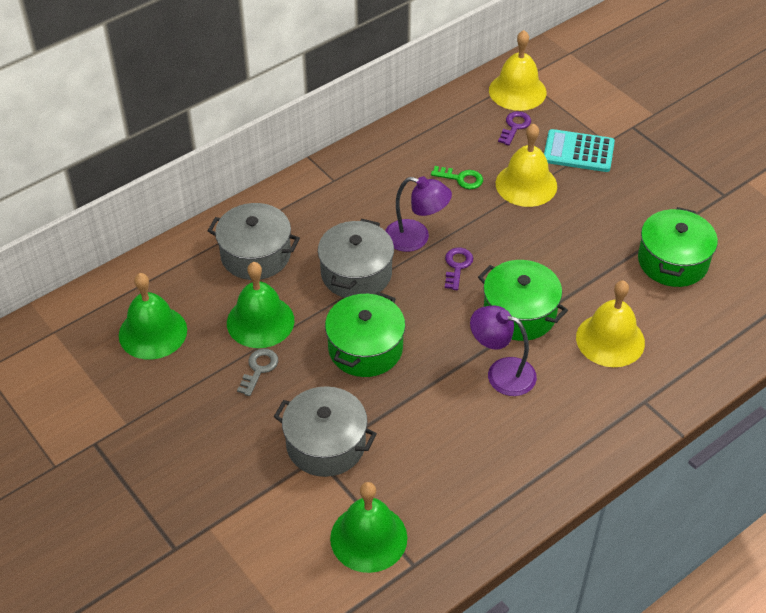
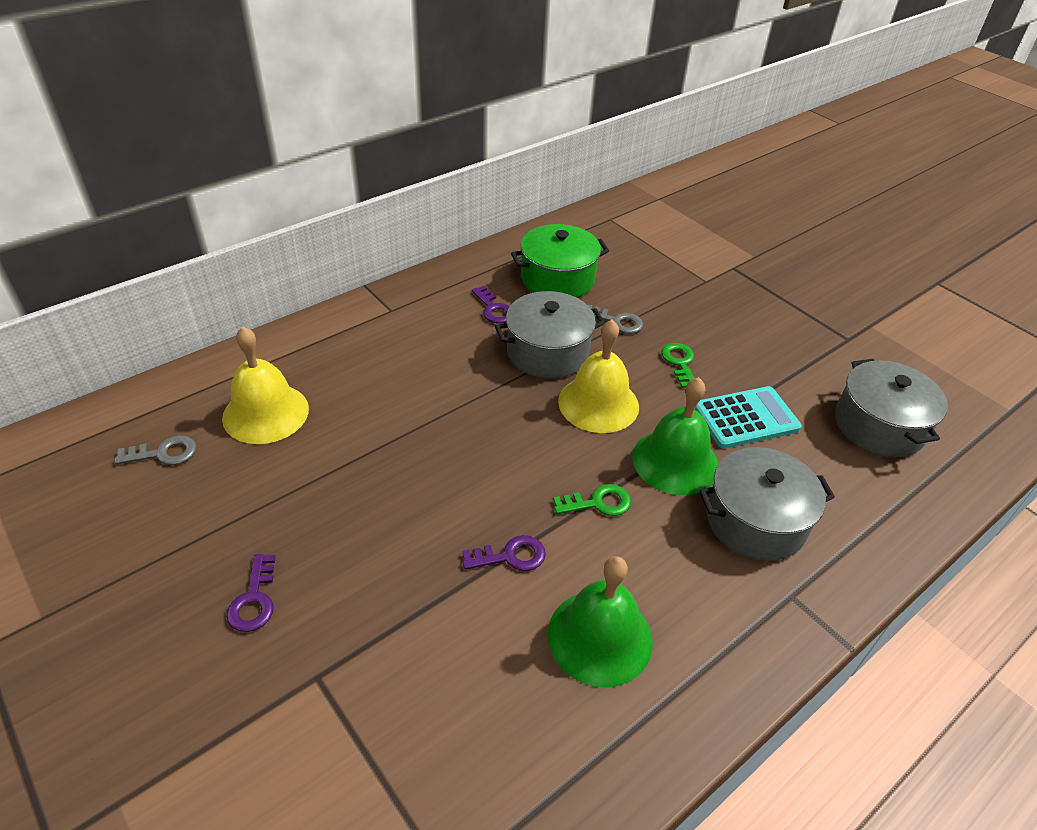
green bell: 3 -> 2
green key: 1 -> 2
green pot: 3 -> 1
grey key: 1 -> 2
purple key: 2 -> 3
purple lamp: 2 -> 0
yellow bell: 3 -> 2

